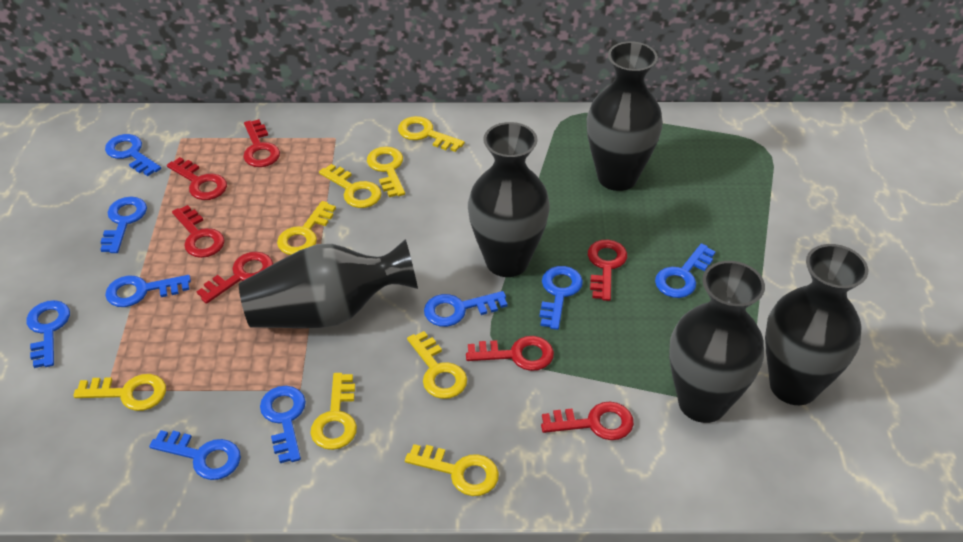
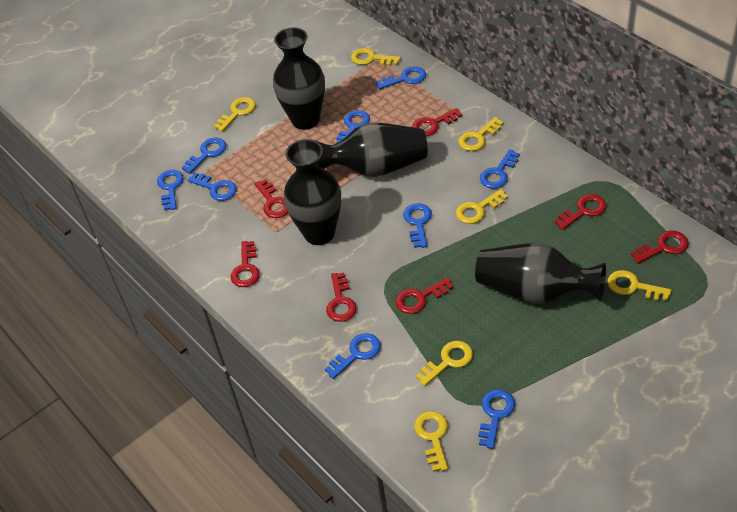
black vase: 5 -> 4
yellow key: 8 -> 7

